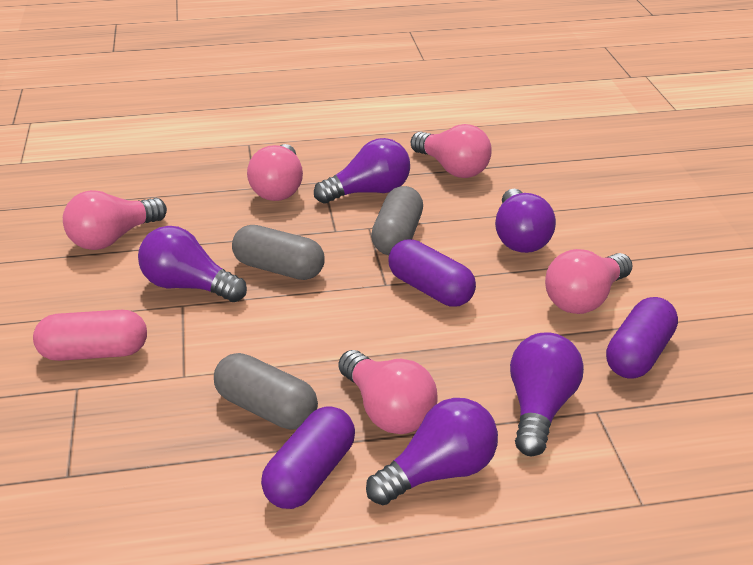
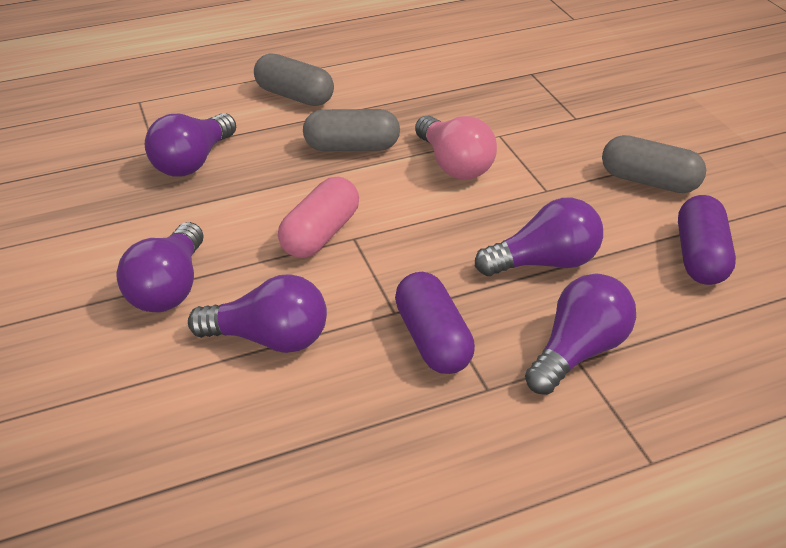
pink light bulb: 5 -> 1
purple capsule: 3 -> 2

